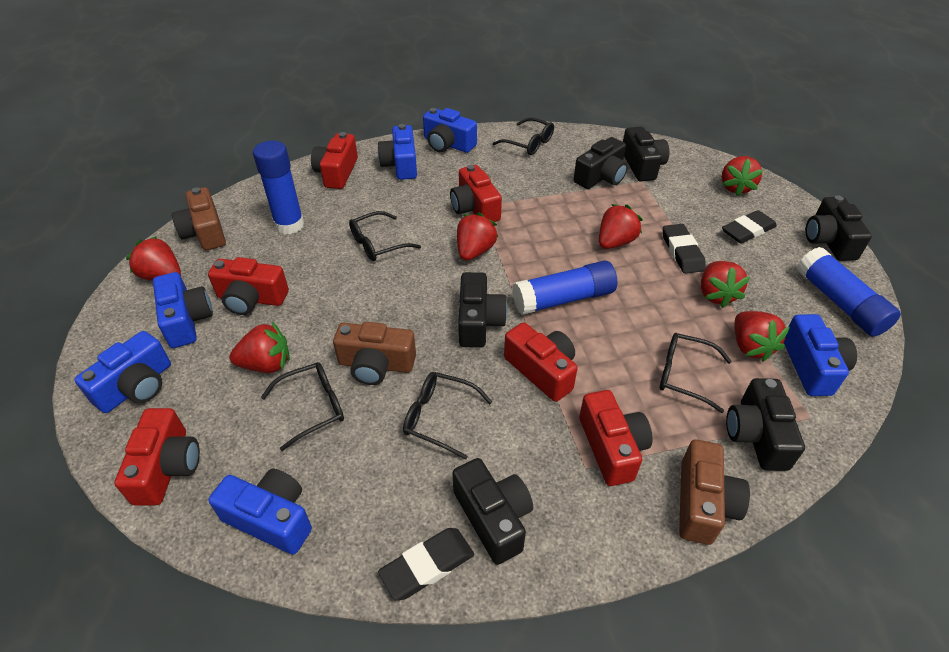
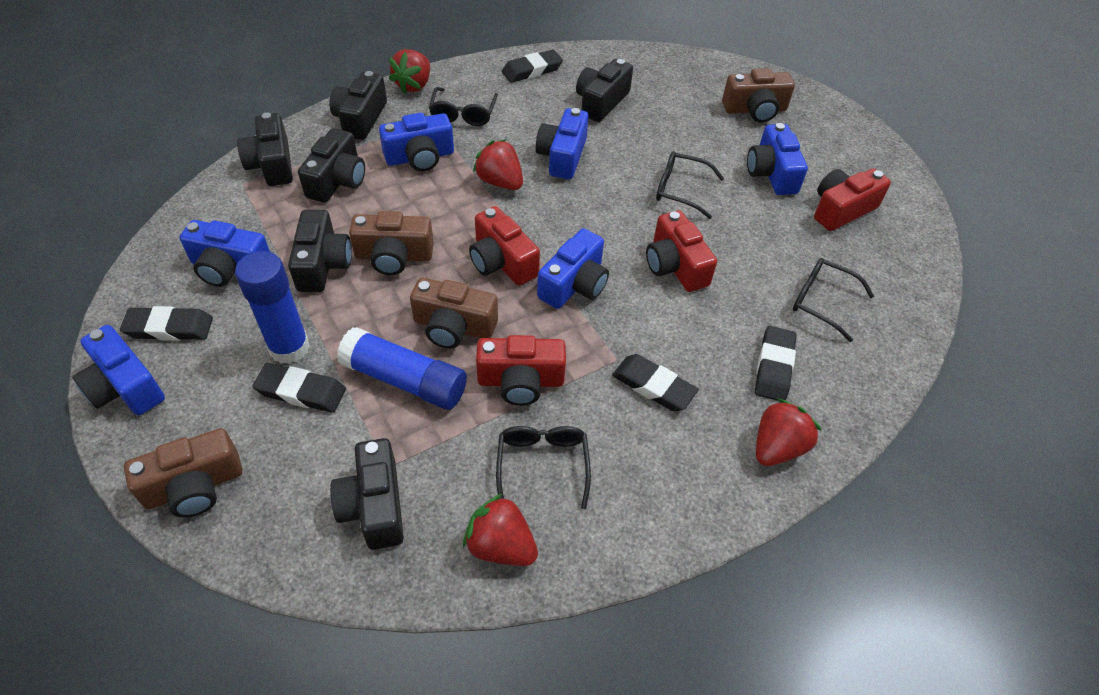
black eraser: 3 -> 5
black glasses: 5 -> 4
blue glue stick: 3 -> 2
brown camera: 3 -> 4
red camera: 6 -> 4
red strawberry: 7 -> 4

